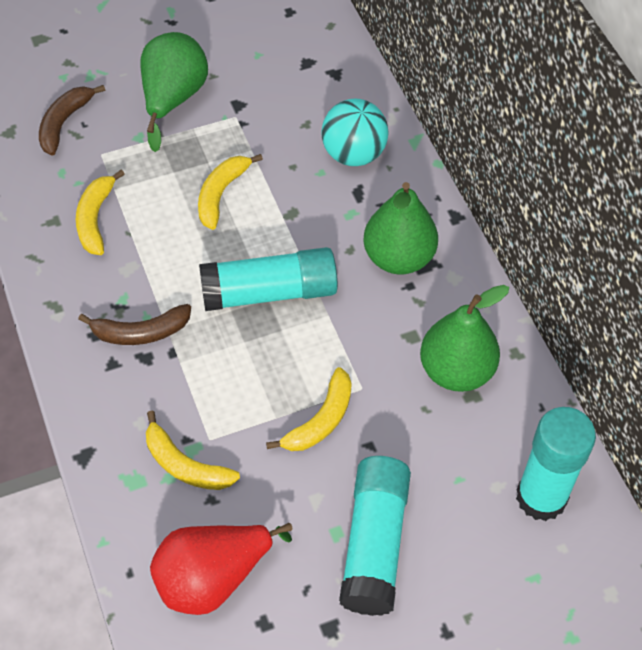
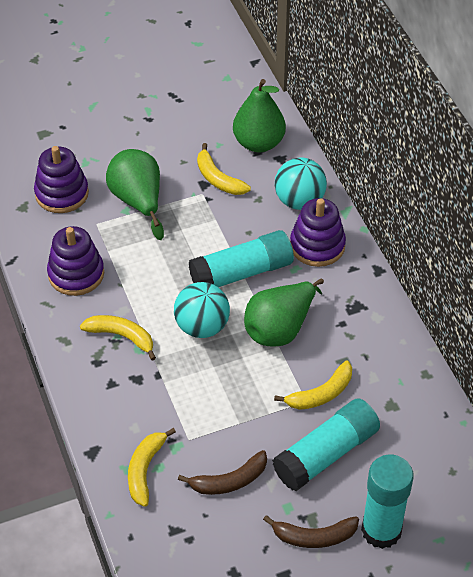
purple stacking toy: 0 -> 3
red pear: 1 -> 0
turquoise ball: 1 -> 2

